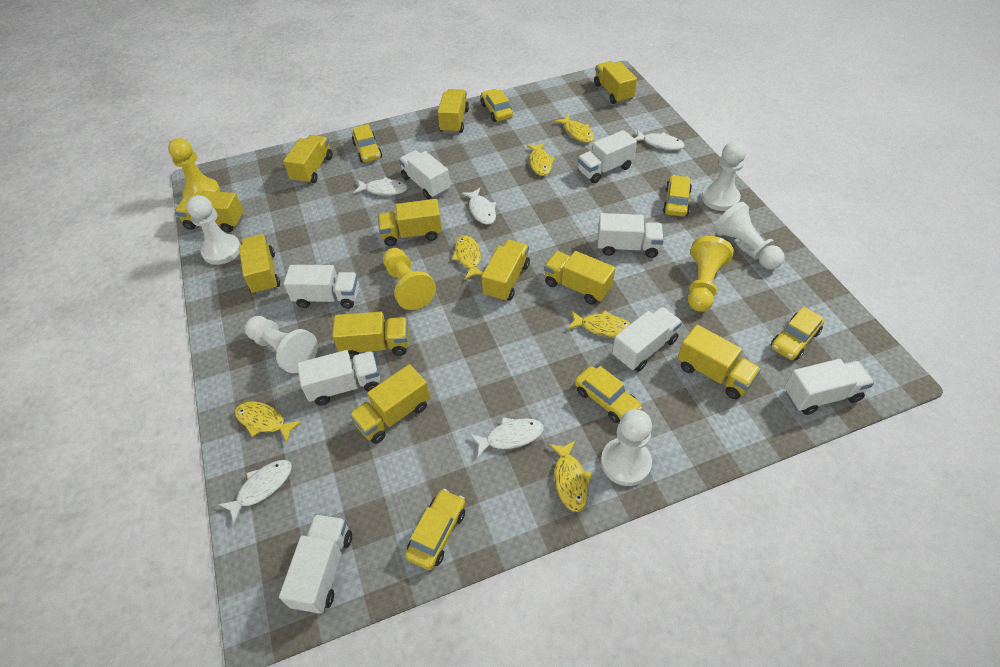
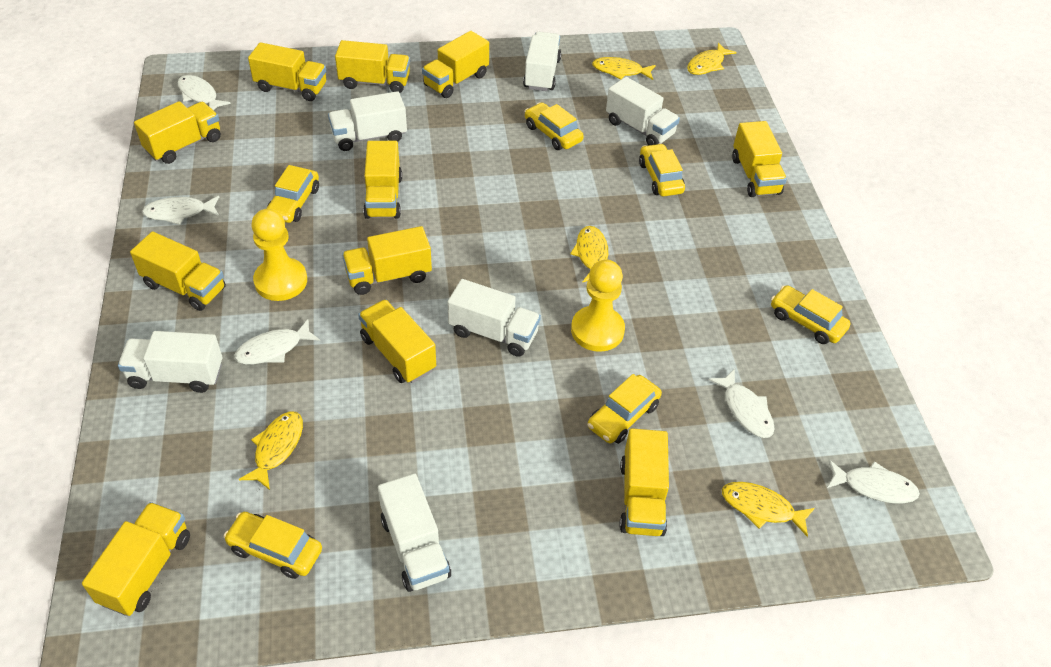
white pawn: 5 -> 0
white truck: 8 -> 6
yellow fish: 6 -> 5
yellow pawn: 3 -> 2

